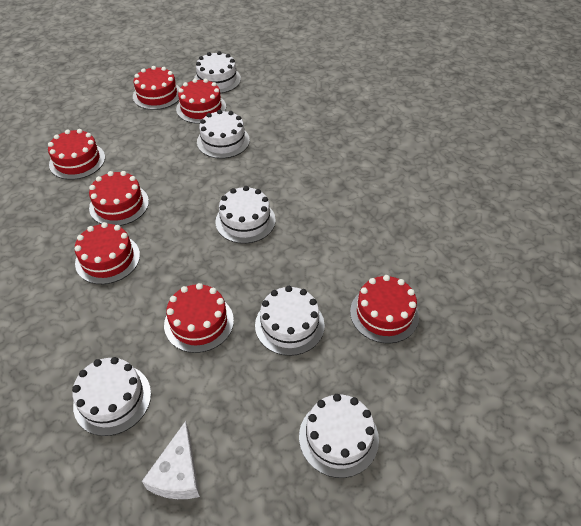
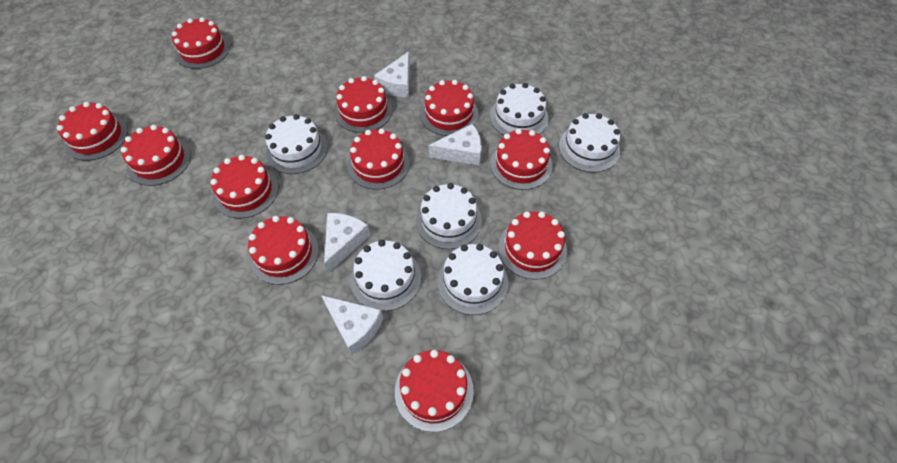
red cake: 7 -> 11
white cheese: 1 -> 4

